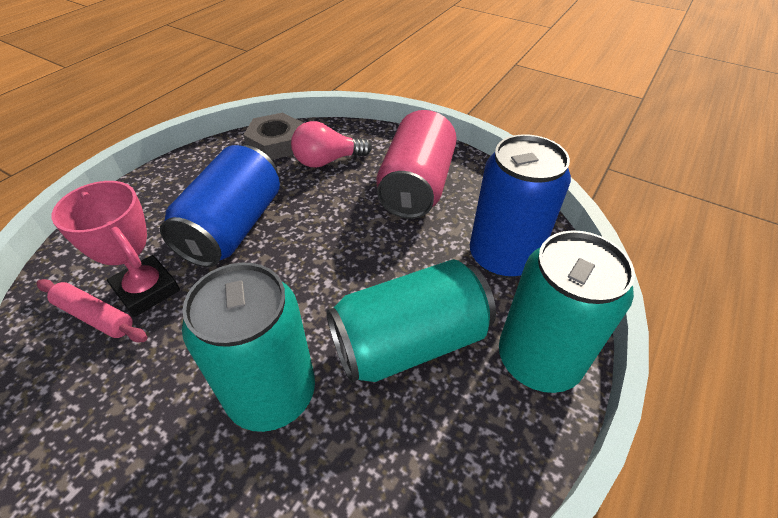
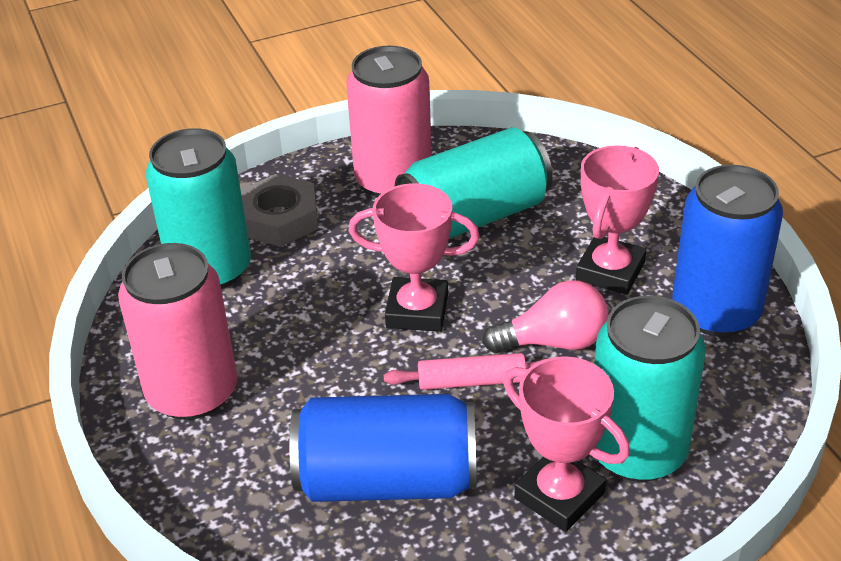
pink can: 1 -> 2
pink trophy: 1 -> 3

